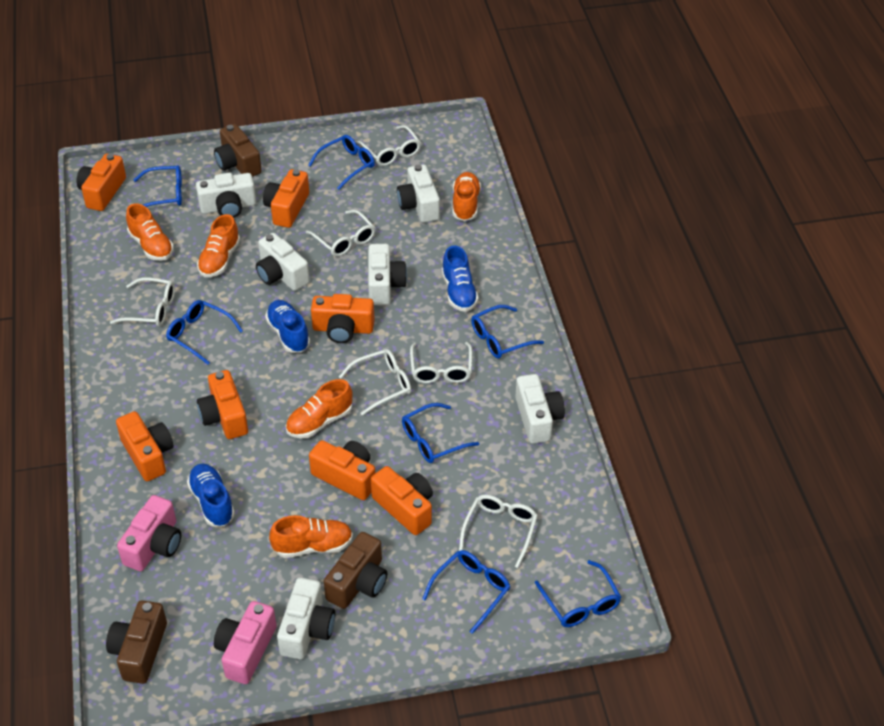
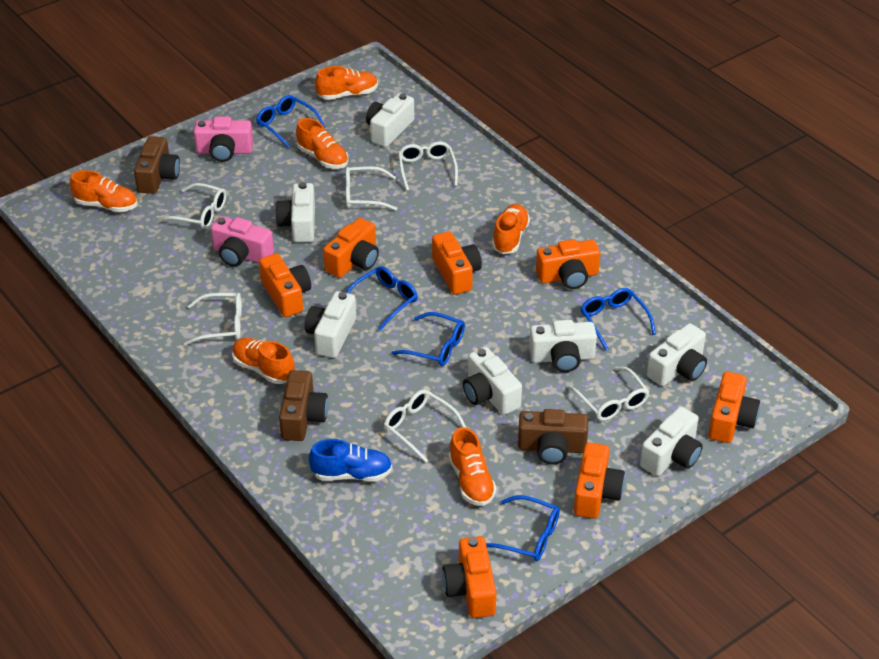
blue glasses: 7 -> 5
blue shoe: 3 -> 1
orange shoe: 5 -> 6
white camera: 6 -> 7

